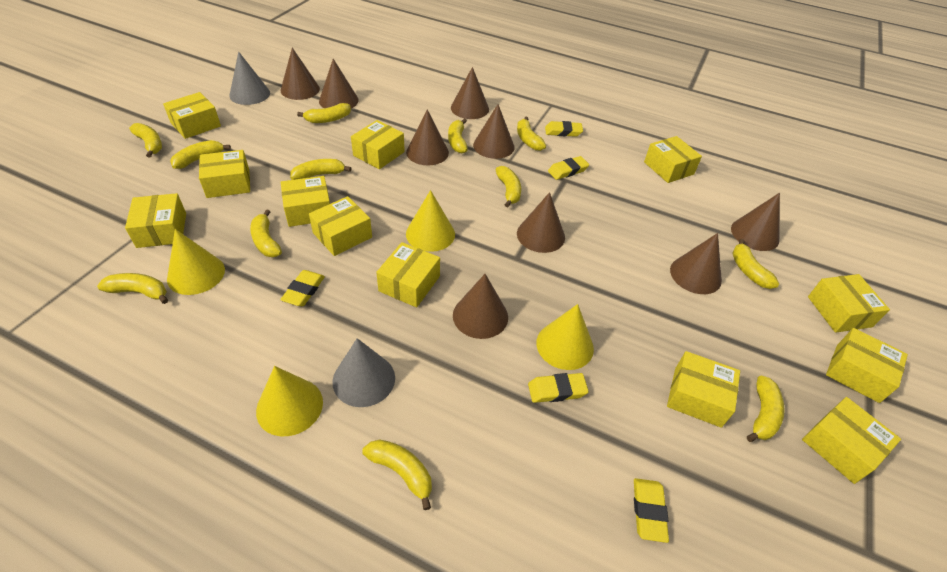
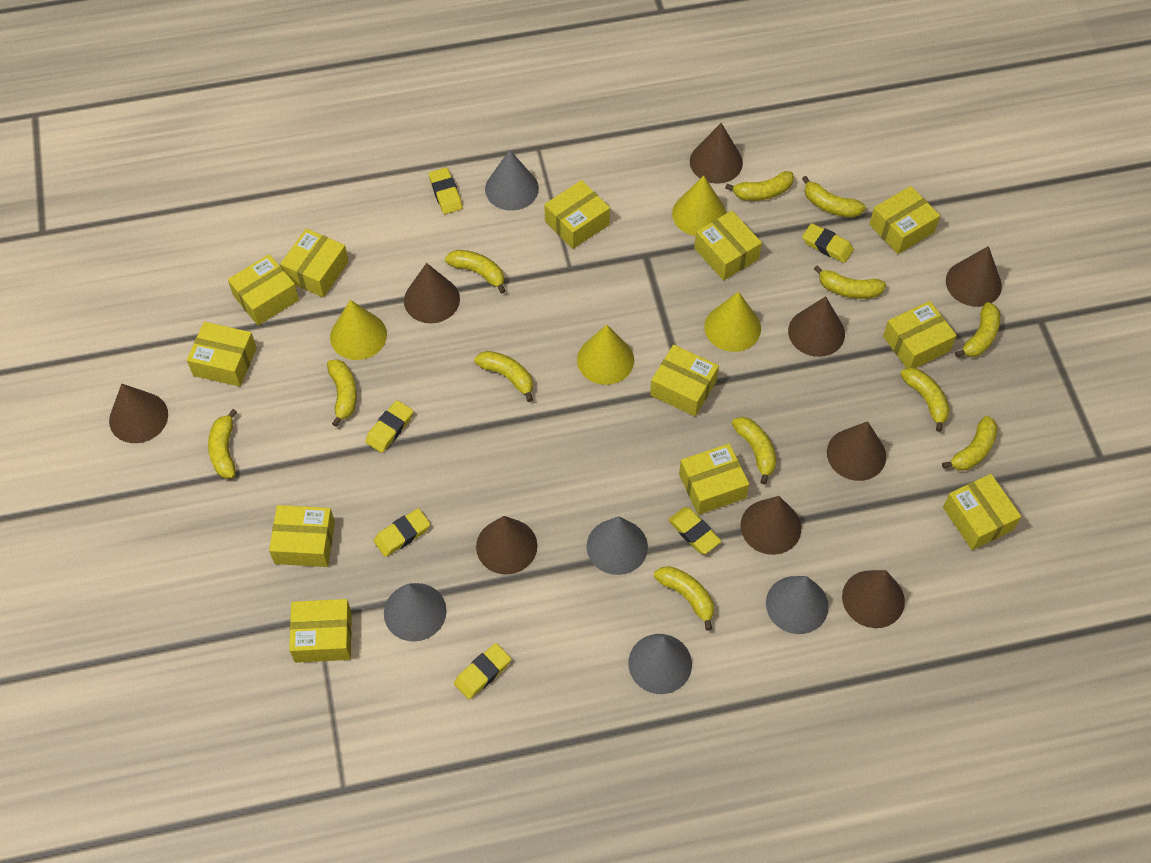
grey cone: 2 -> 5
yellow eraser: 5 -> 6

